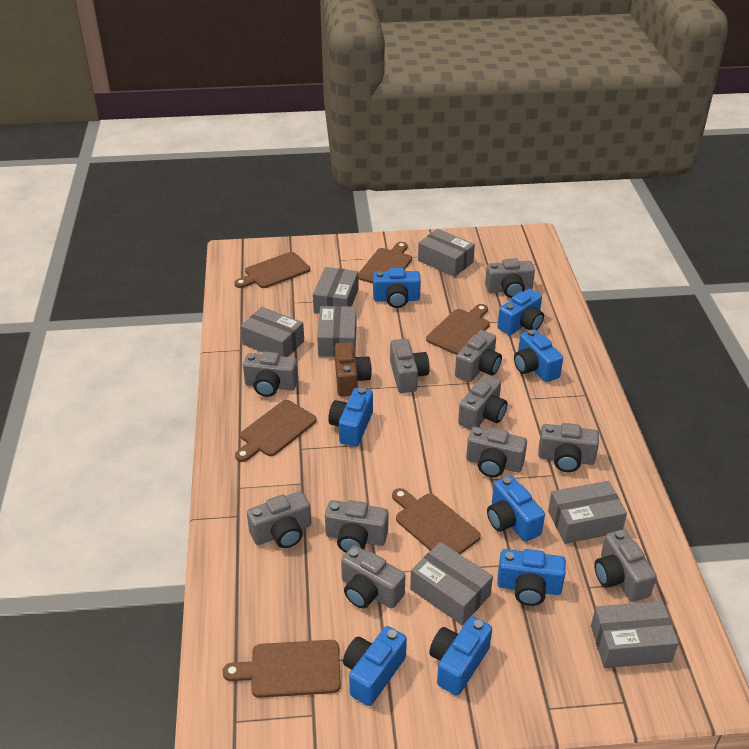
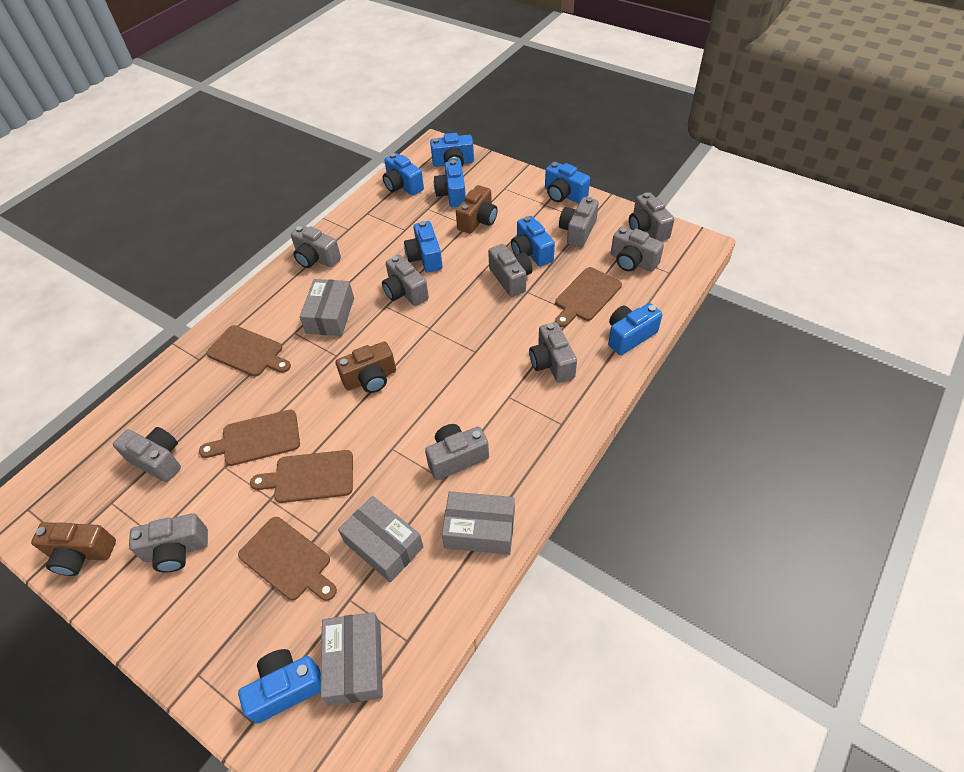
brown camera: 1 -> 3
brown cutting board: 6 -> 5
grey box: 7 -> 4
grey camera: 11 -> 10

